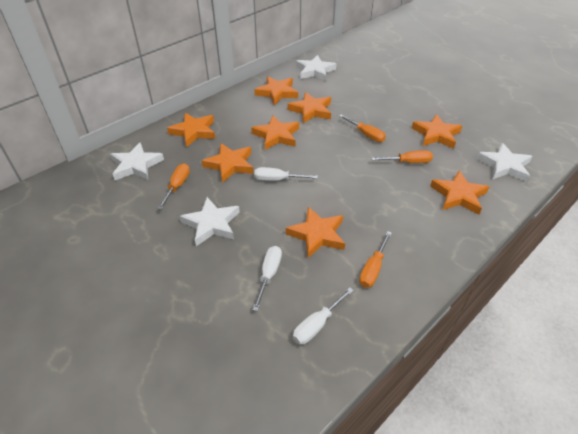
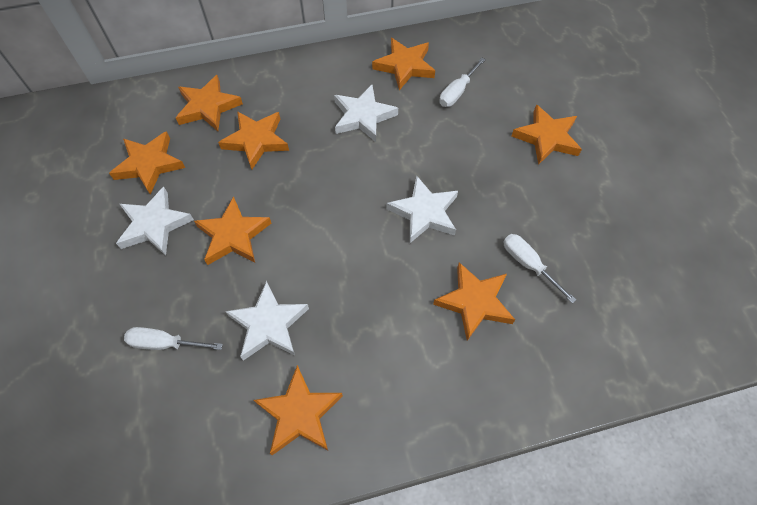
orange screwdriver: 4 -> 0

